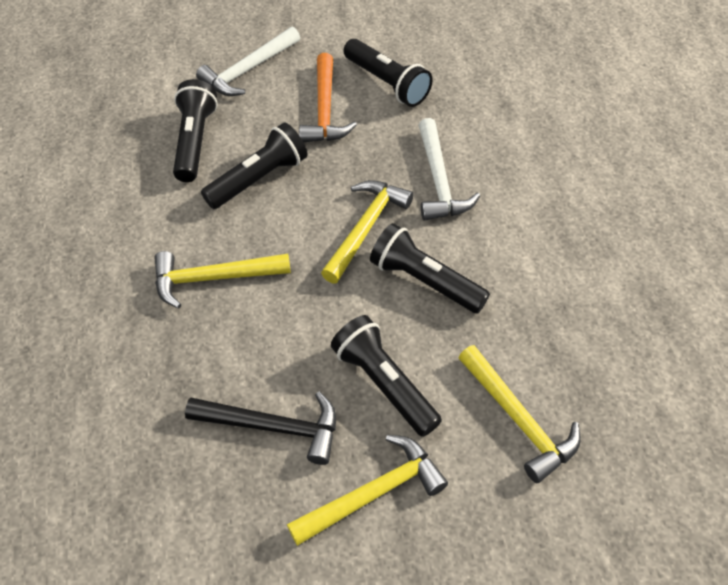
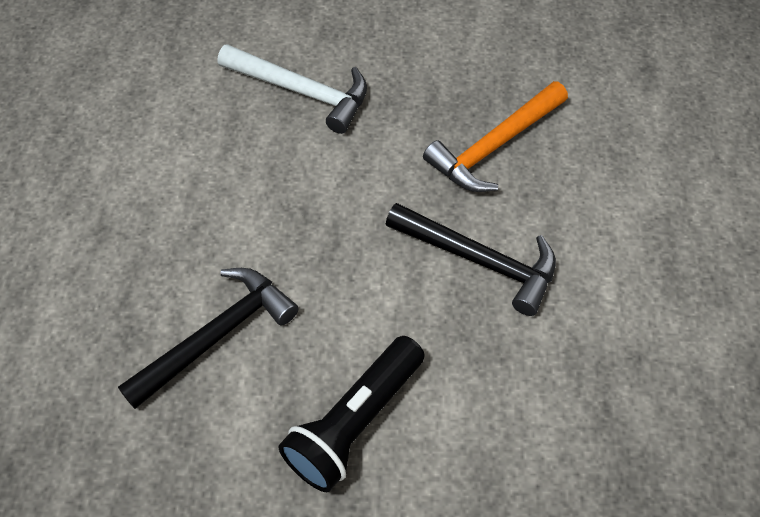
black flashlight: 5 -> 1
black hammer: 1 -> 2
white hammer: 2 -> 1
yellow hammer: 4 -> 0

